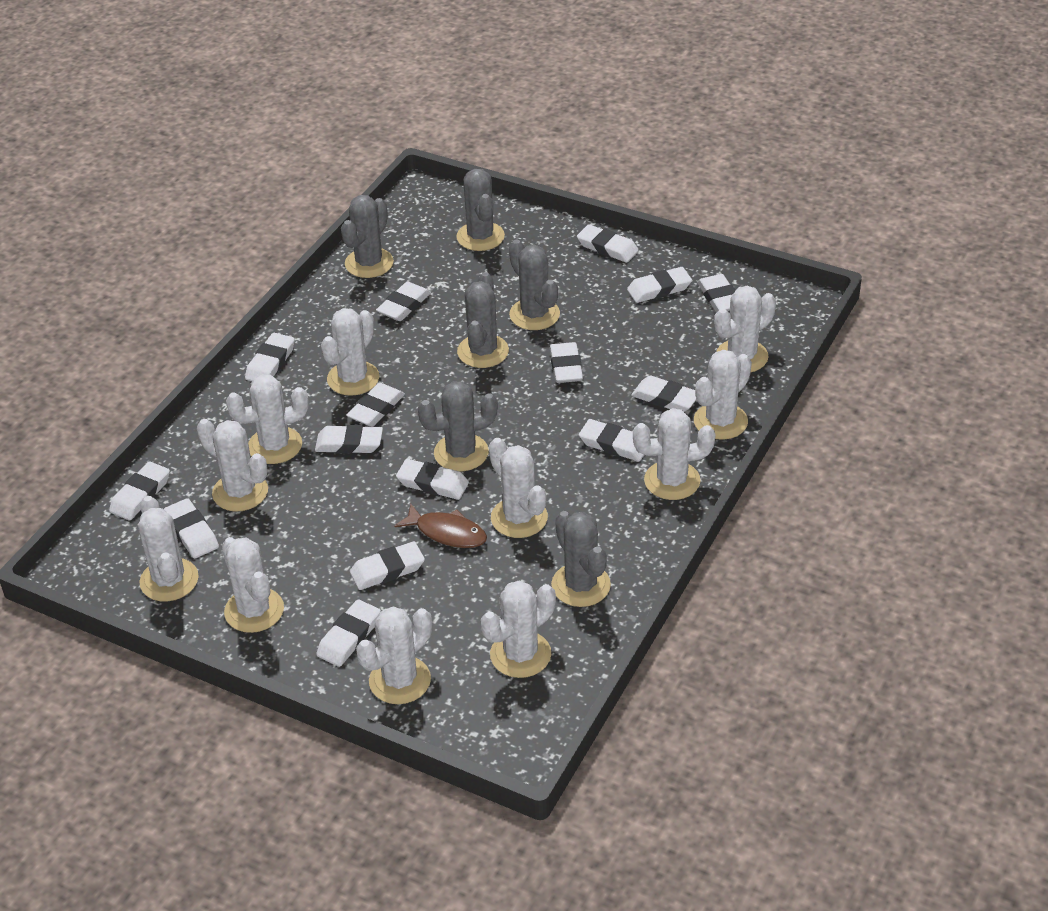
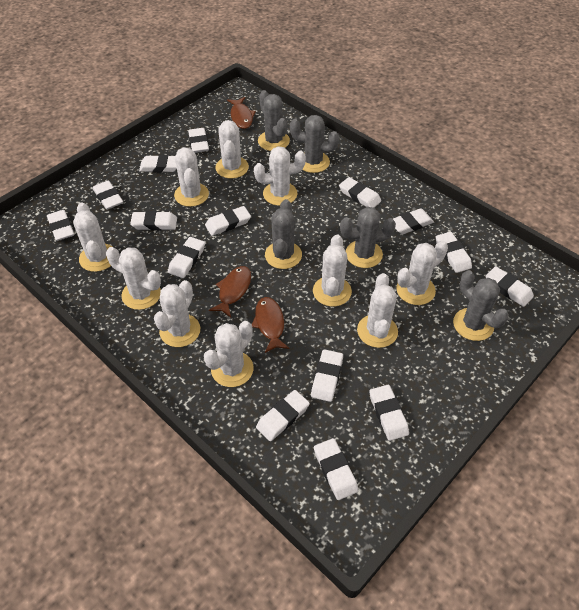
brown fish: 1 -> 3
grey cactus: 6 -> 5
white cactus: 11 -> 10

